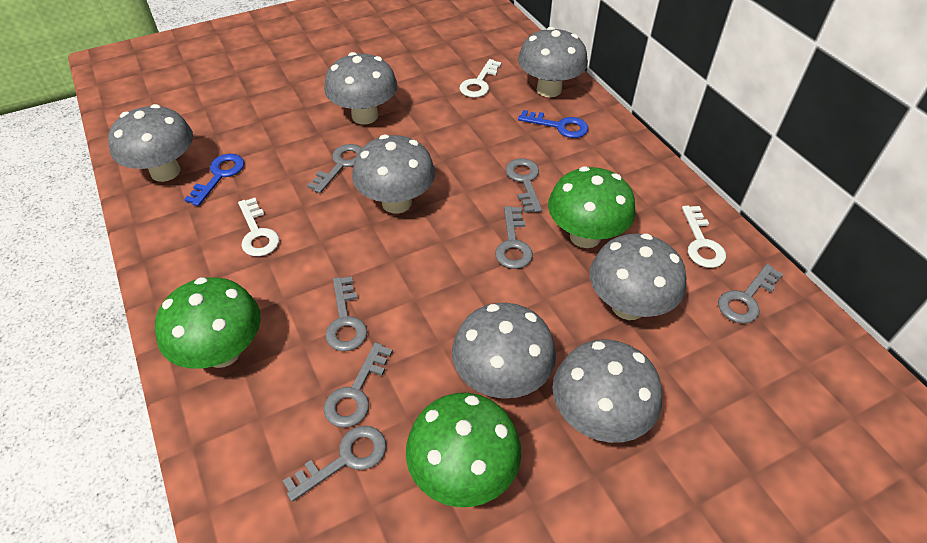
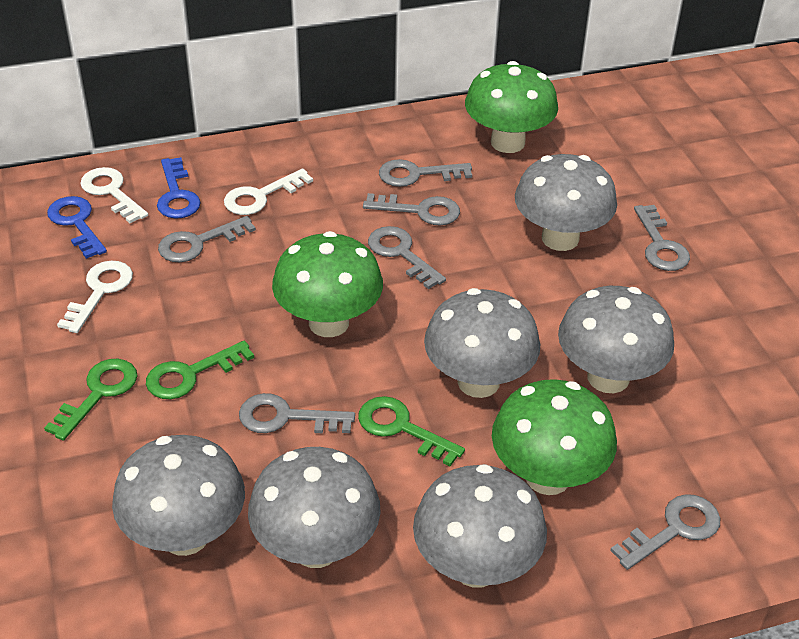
green key: 0 -> 3
grey mushroom: 7 -> 6

